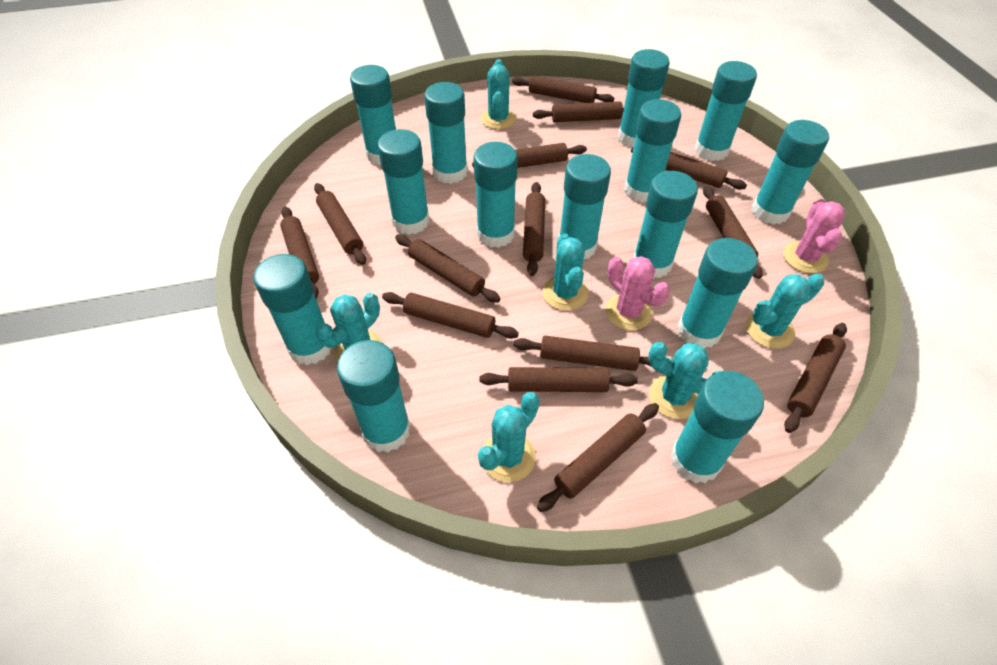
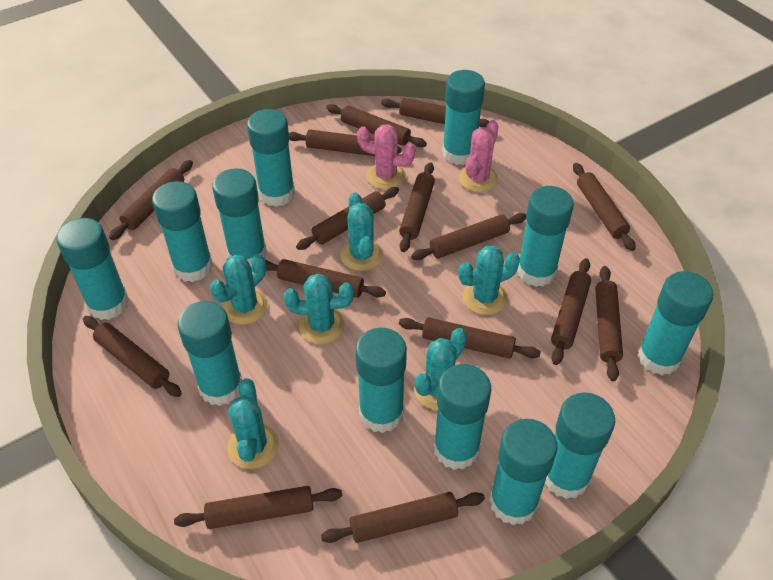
brown rolling pin: 14 -> 15
turquoise glue stick: 14 -> 12

